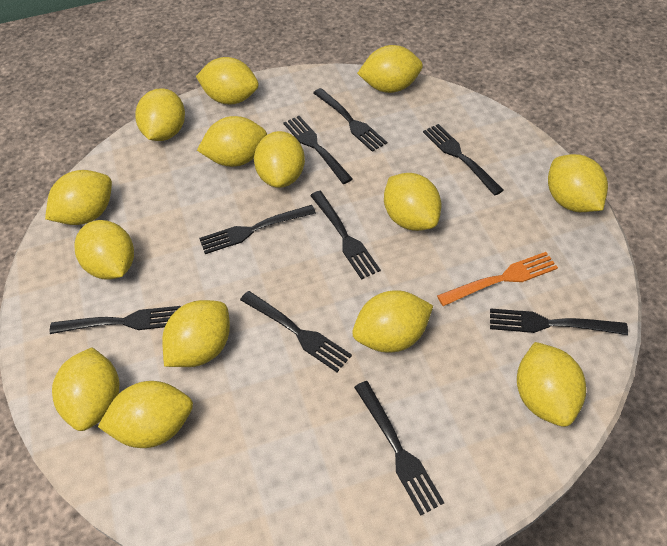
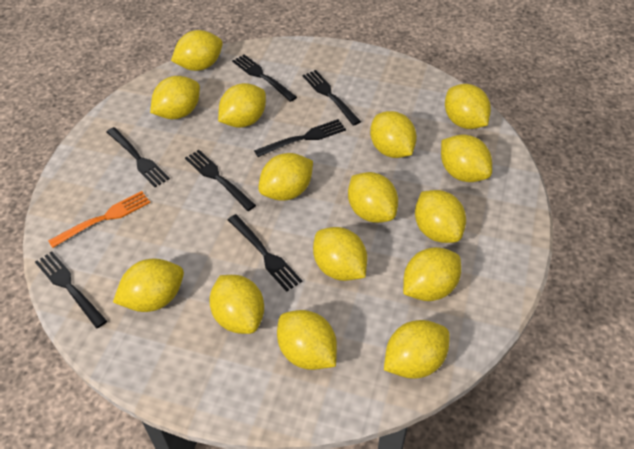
black fork: 9 -> 7
yellow lemon: 14 -> 15

